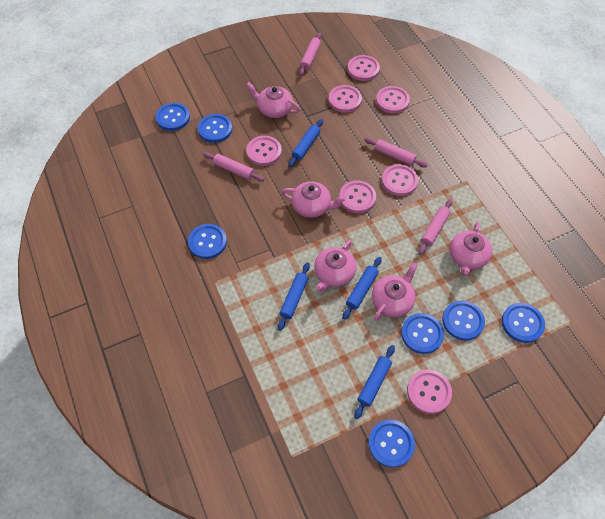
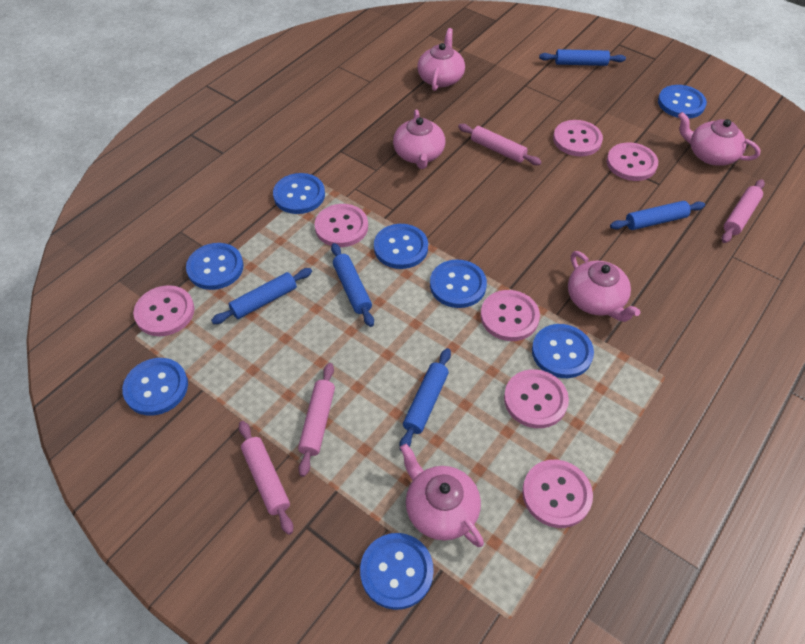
blue button: 7 -> 8
blue rolling pin: 4 -> 5

